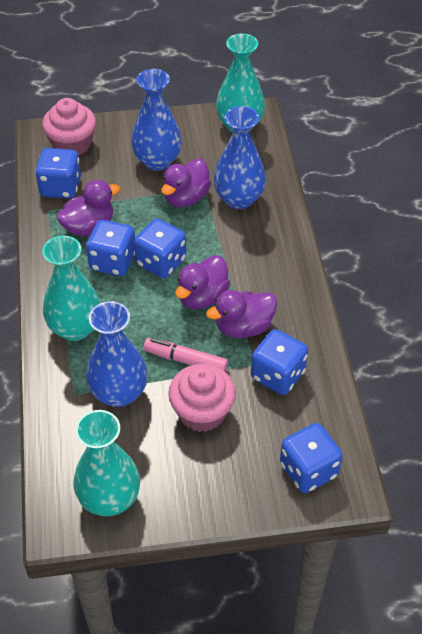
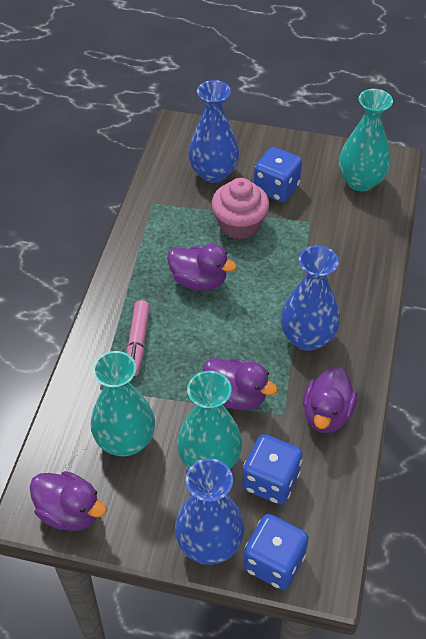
blue dice: 5 -> 3
pink cupcake: 2 -> 1

